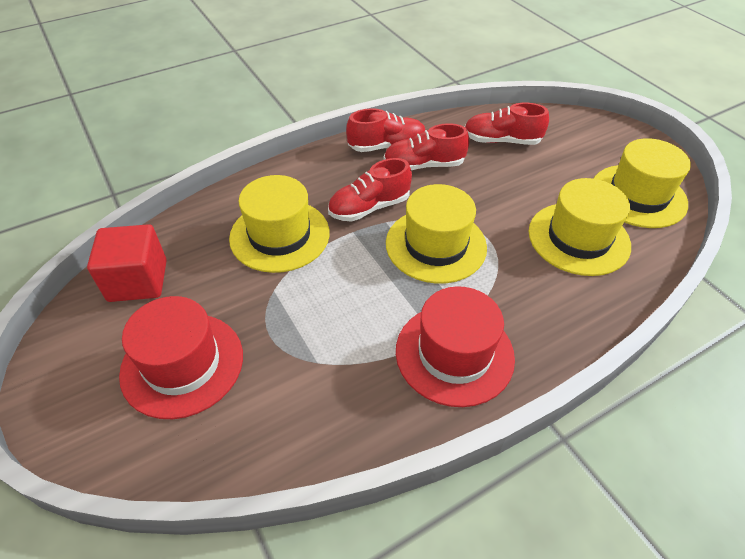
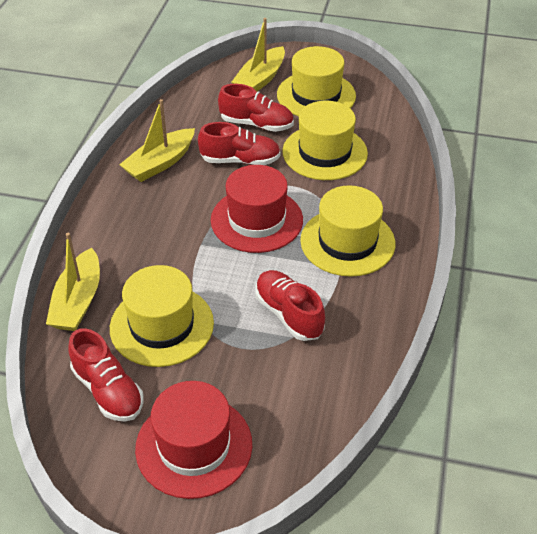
red cube: 1 -> 0
yellow boat: 0 -> 3

